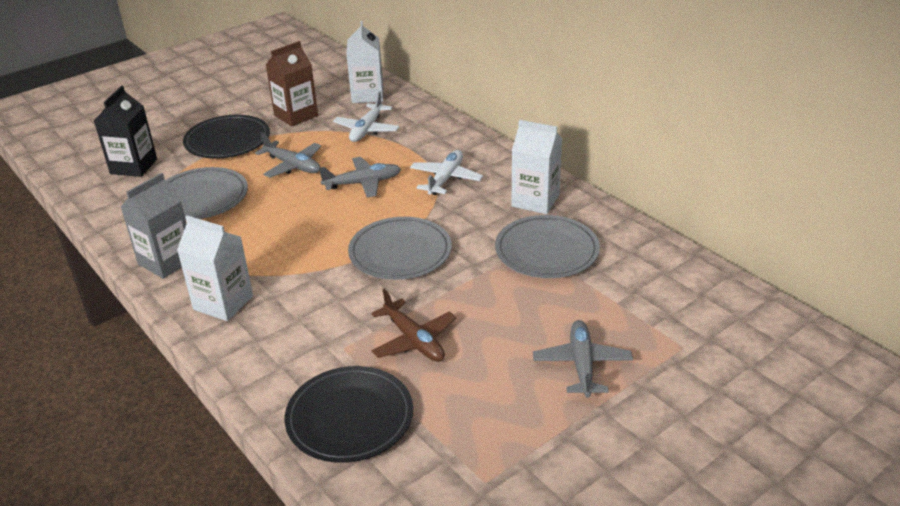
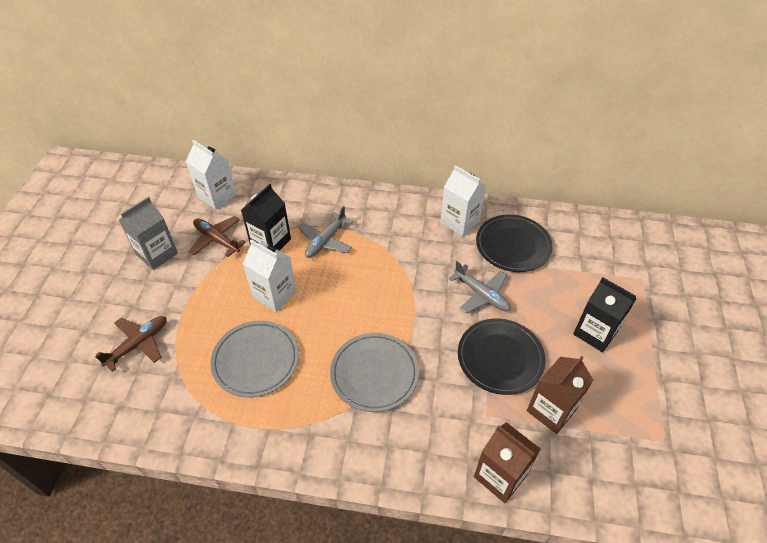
black carton: 1 -> 2
brown carton: 1 -> 2
brown plane: 1 -> 2
grey plane: 3 -> 2
grey plate: 3 -> 2
white plane: 2 -> 0

